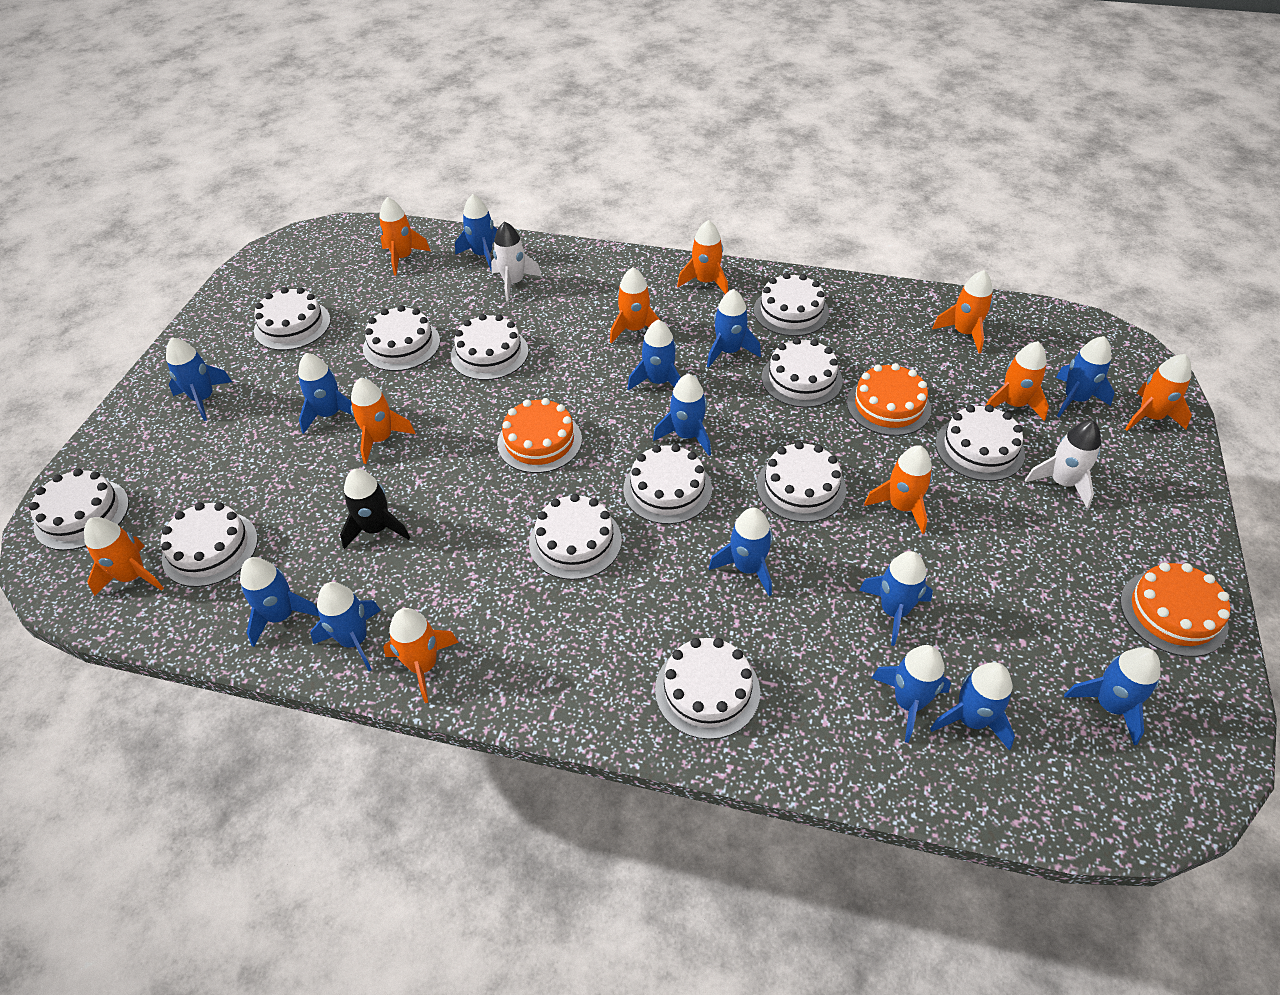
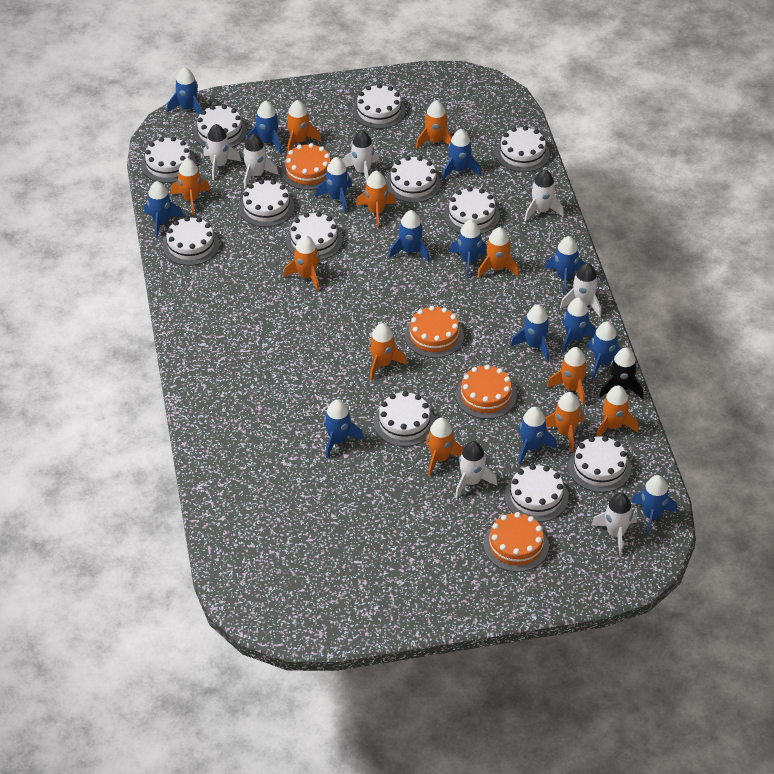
orange cake: 3 -> 4
orange rocket: 10 -> 11
white rocket: 2 -> 7

